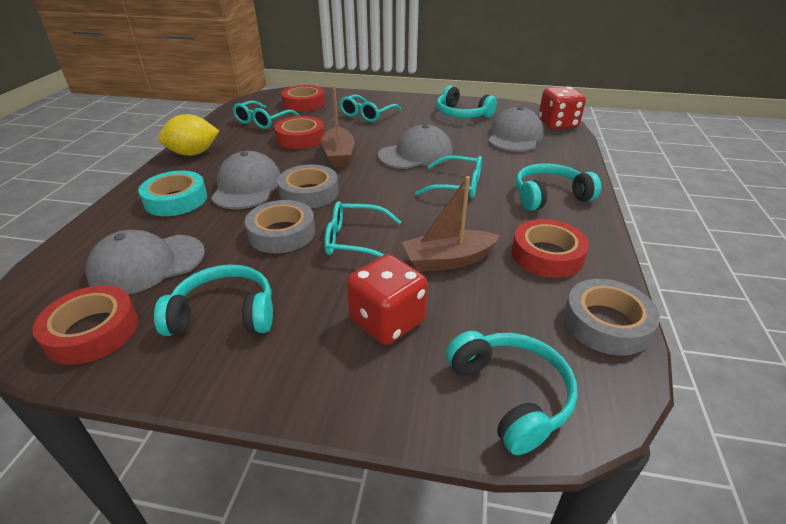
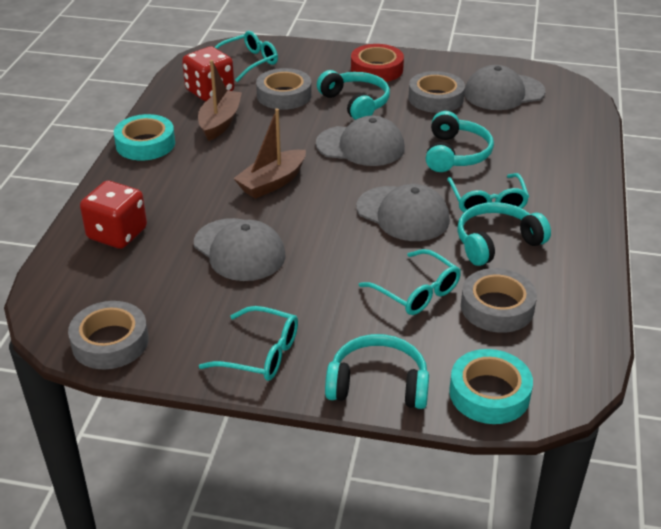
grey tape: 3 -> 4
red tape: 4 -> 1
turquoise tape: 1 -> 2
yellow lemon: 1 -> 0

